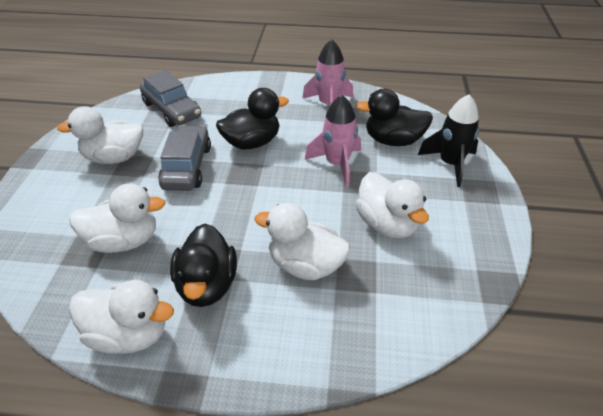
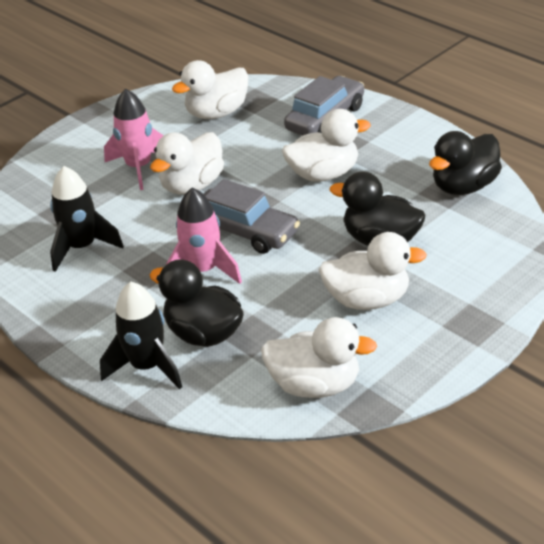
black rocket: 1 -> 2

